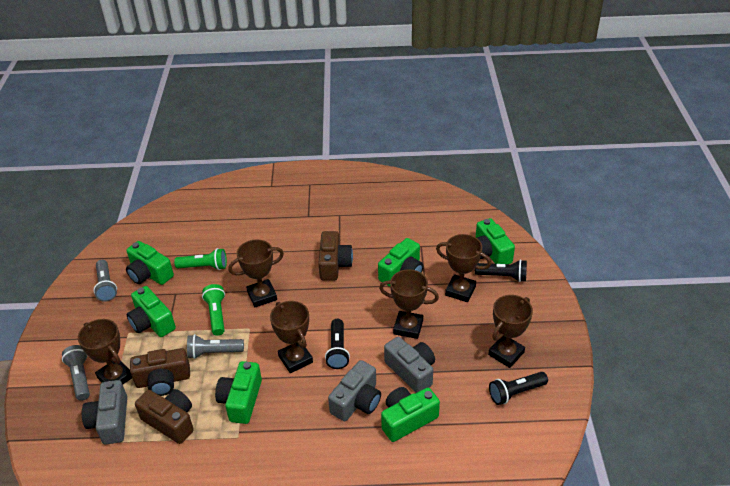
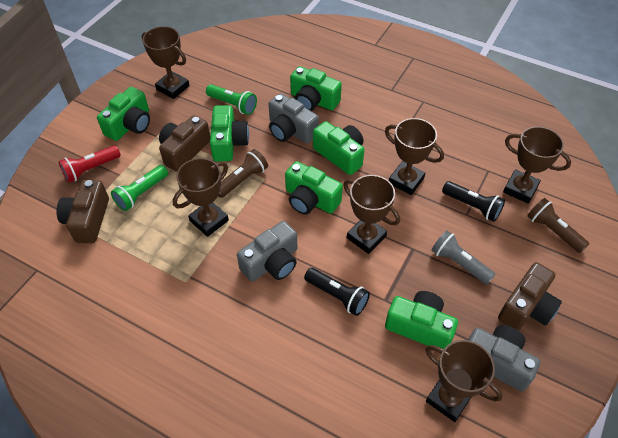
black flashlight: 3 -> 2
brown flashlight: 0 -> 2
grey flashlight: 3 -> 1
red flashlight: 0 -> 1

